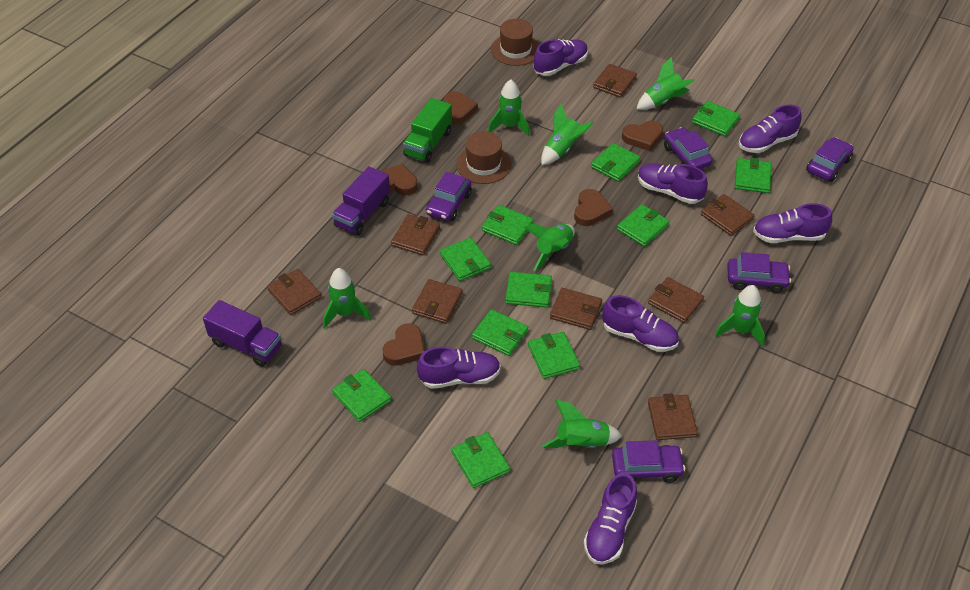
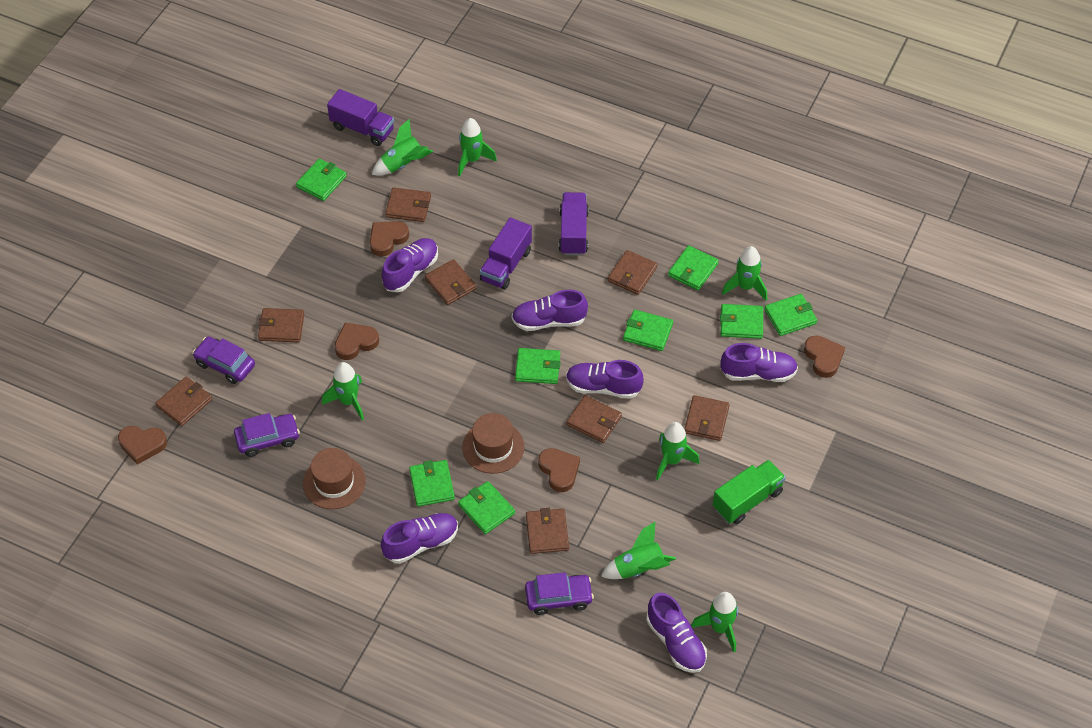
green wallet: 11 -> 8
purple car: 5 -> 3
purple shoe: 7 -> 6
purple truck: 2 -> 3

